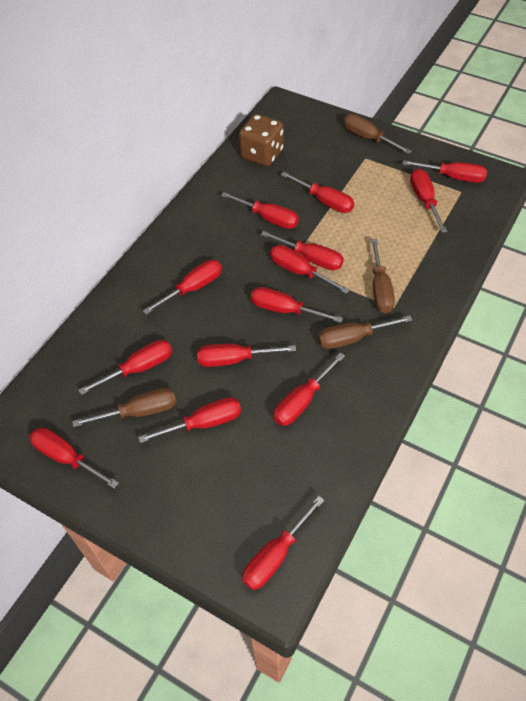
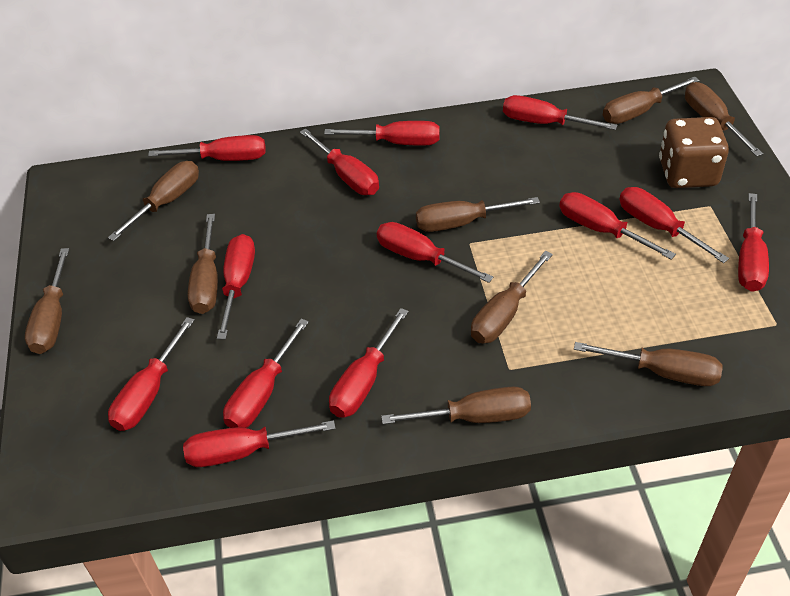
brown screwdriver: 4 -> 9
red screwdriver: 14 -> 13

